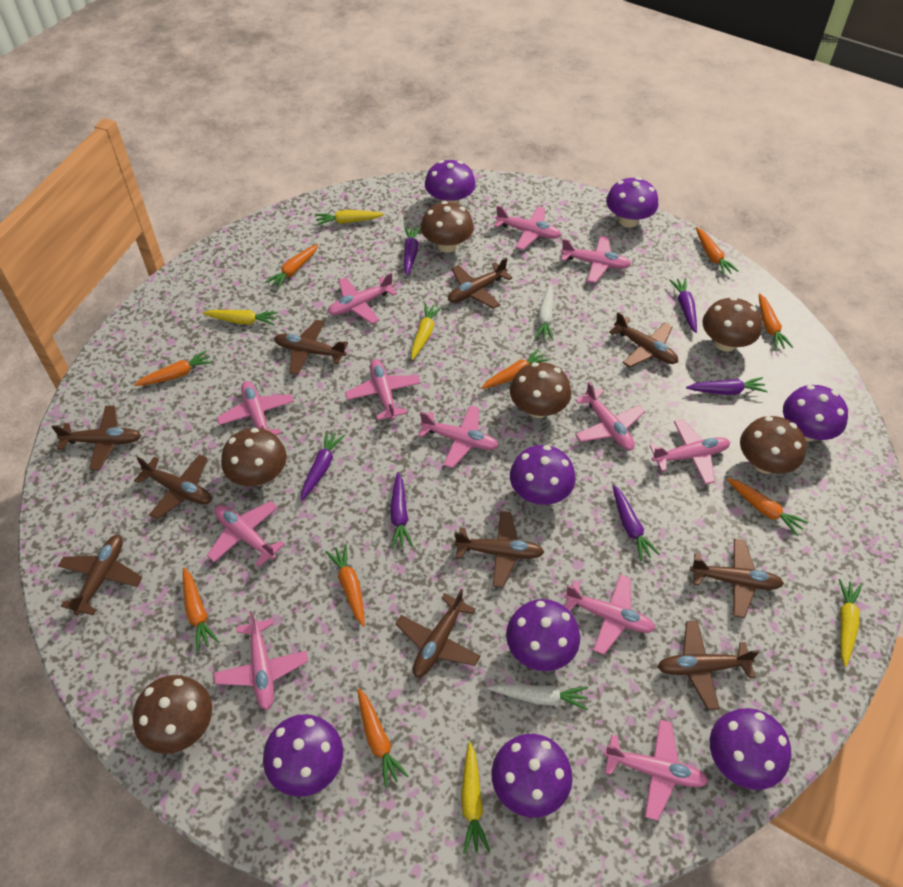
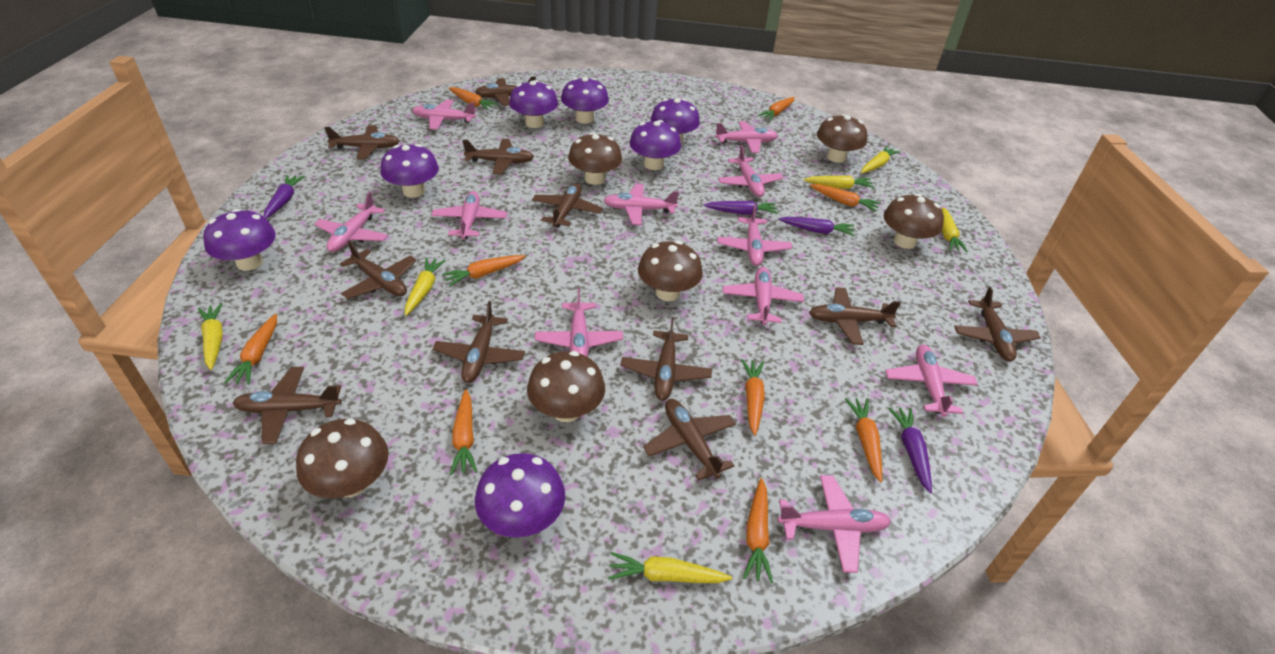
brown plane: 10 -> 11
pink plane: 12 -> 11
purple carrot: 6 -> 4
purple mushroom: 8 -> 7
white carrot: 2 -> 0
yellow carrot: 5 -> 6

